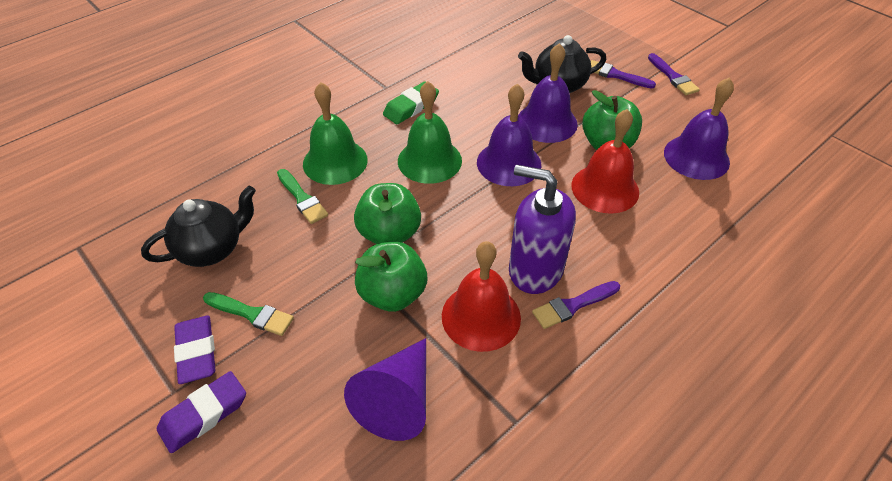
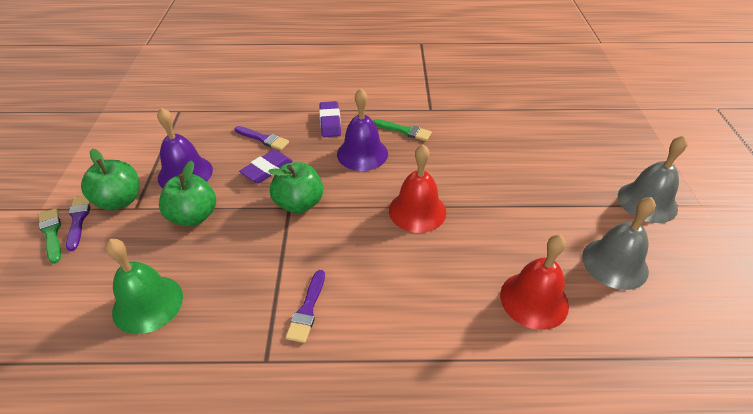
black teapot: 2 -> 0
green bell: 2 -> 1
green eraser: 1 -> 0
grey bell: 0 -> 2
purple bell: 3 -> 2
purple cone: 1 -> 0
purple soap dispenser: 1 -> 0

